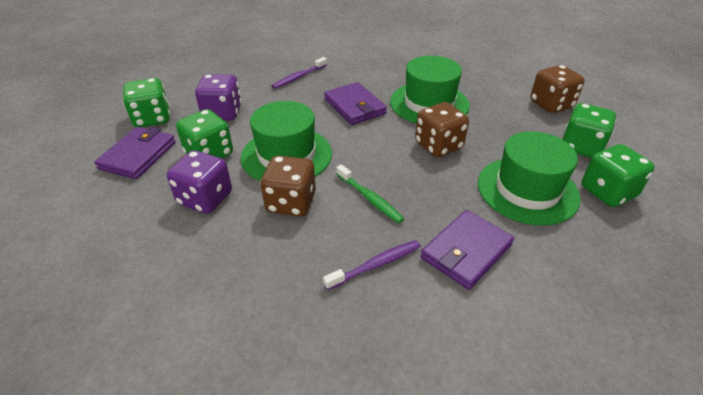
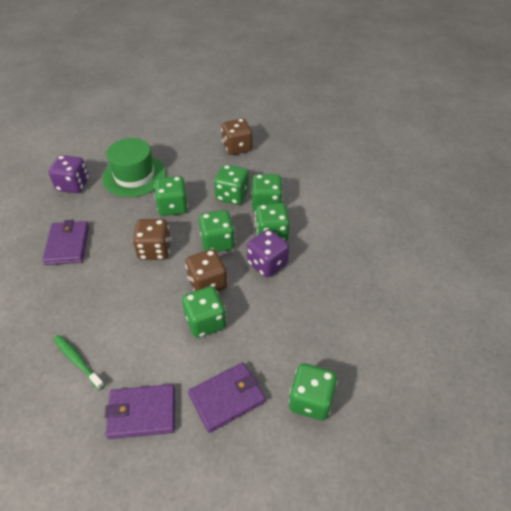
green dice: 4 -> 7
green hat: 3 -> 1
purple toothbrush: 2 -> 0

